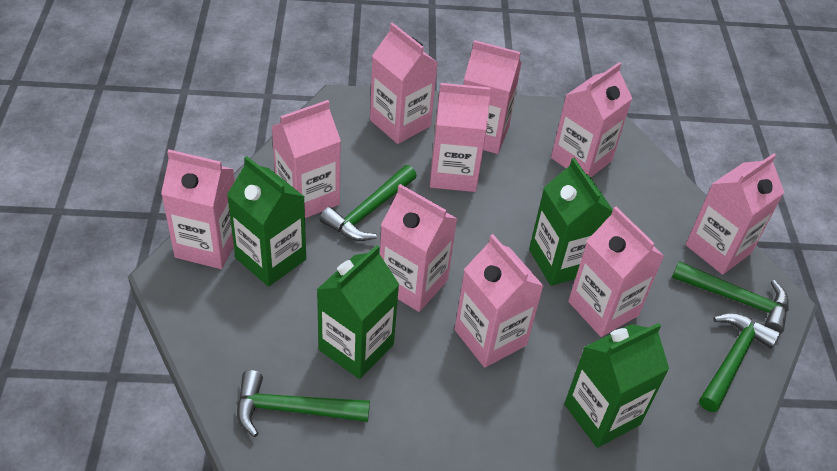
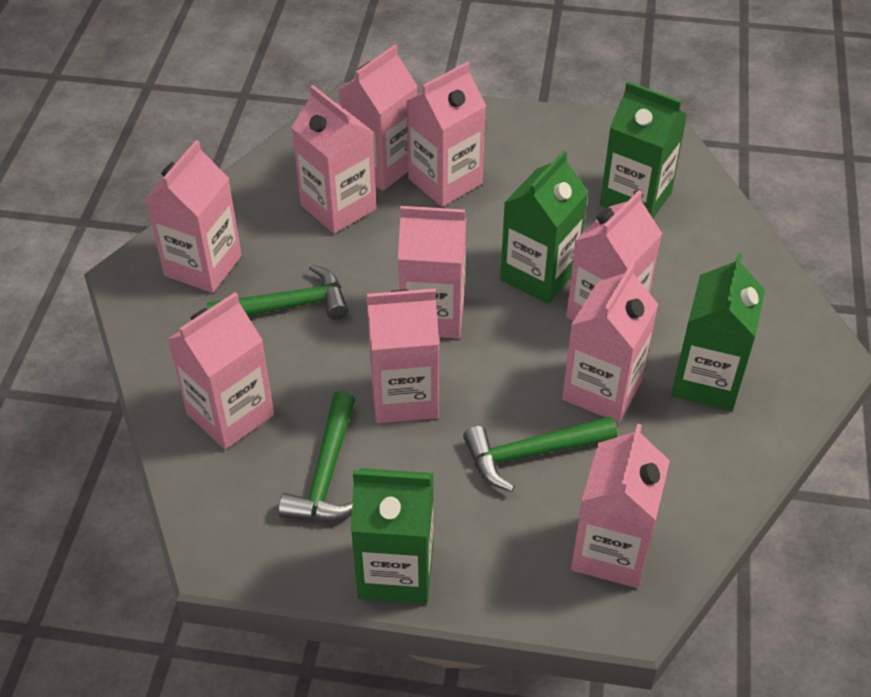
green hammer: 4 -> 3

